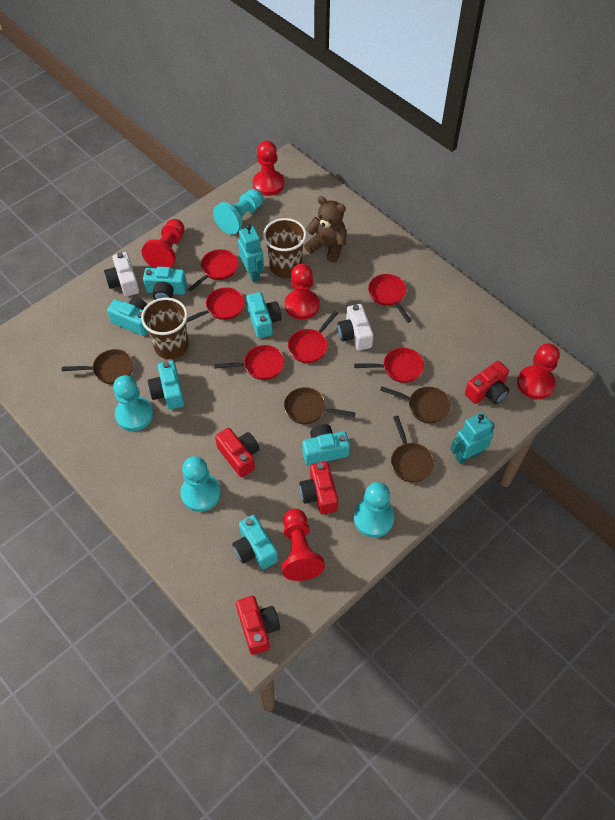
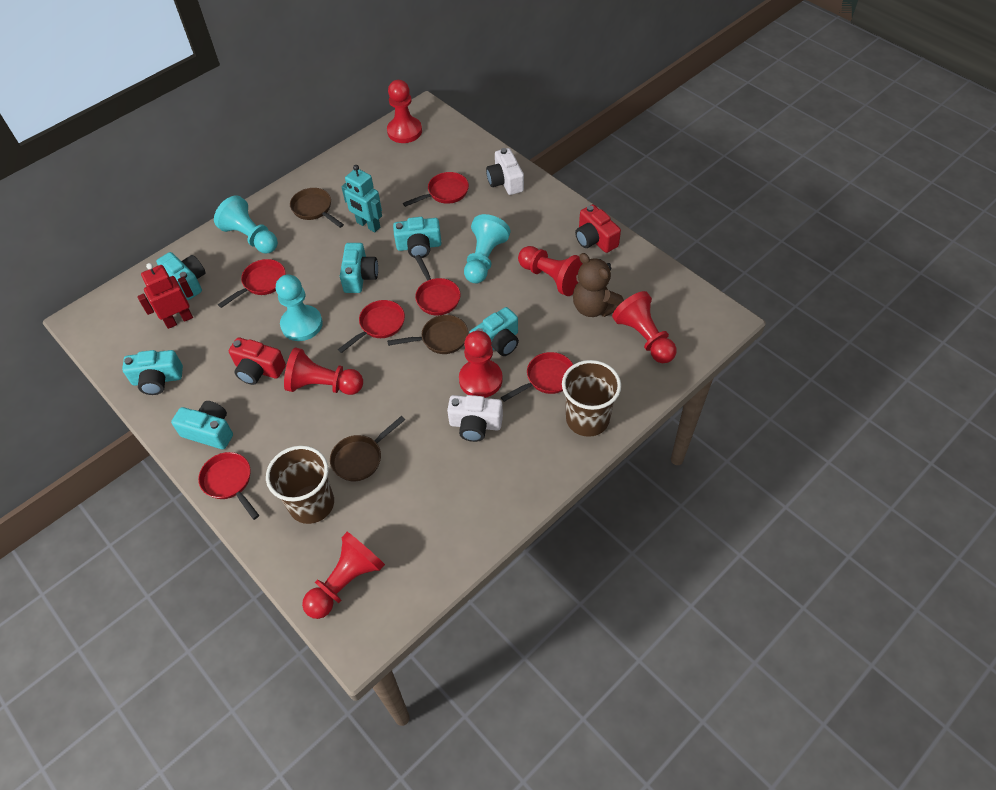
brown pan: 4 -> 3
red camera: 4 -> 2
red pawn: 5 -> 6
red robot: 0 -> 1
turquoise pawn: 4 -> 3
turquoise robot: 2 -> 1

